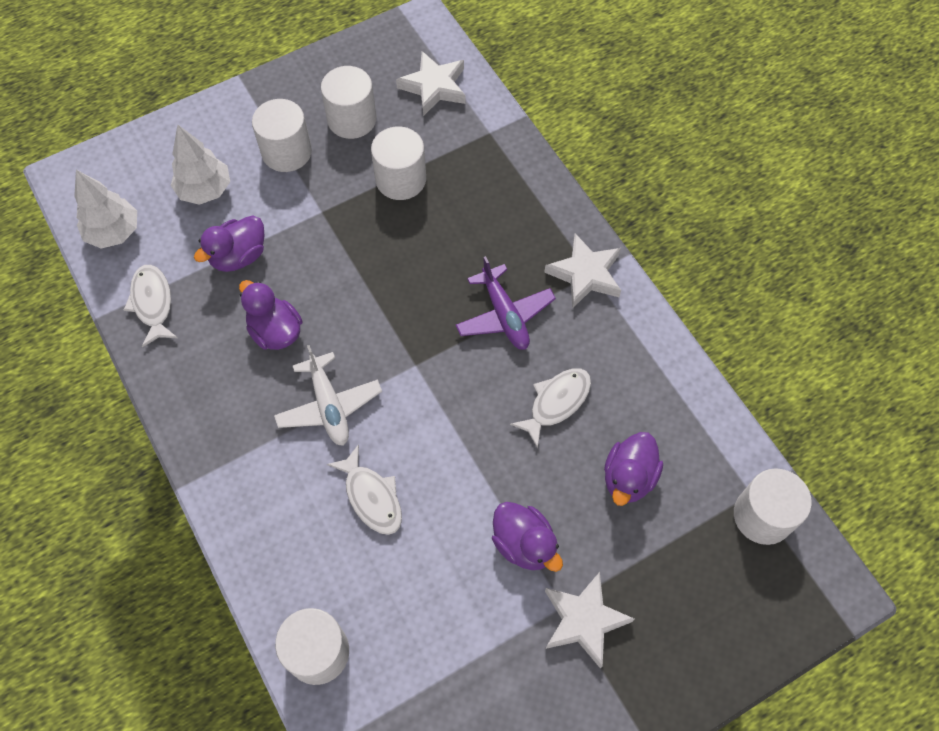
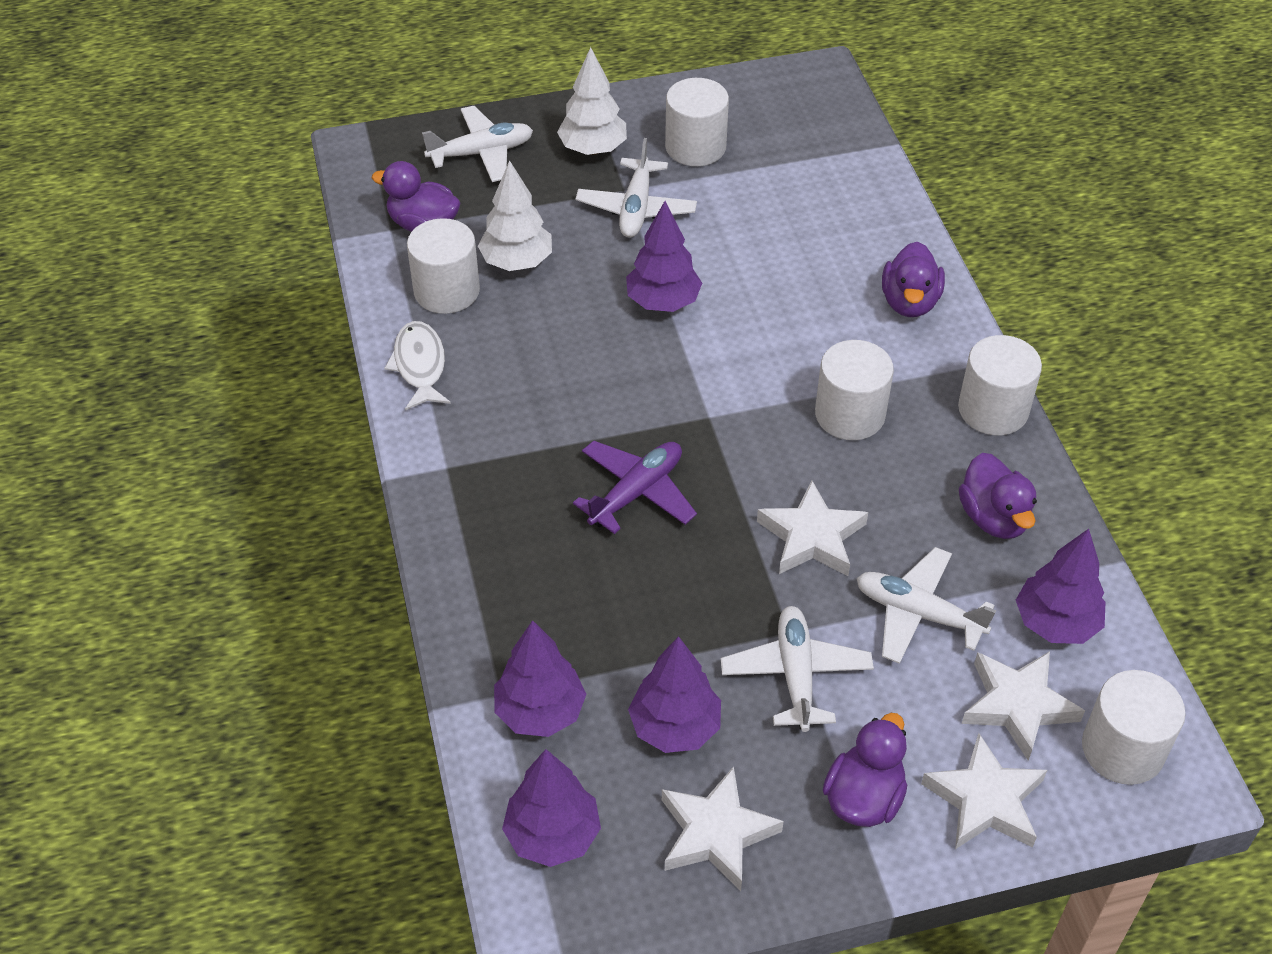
purple tree: 0 -> 5
white fish: 3 -> 1
white plane: 1 -> 4
white star: 3 -> 4

